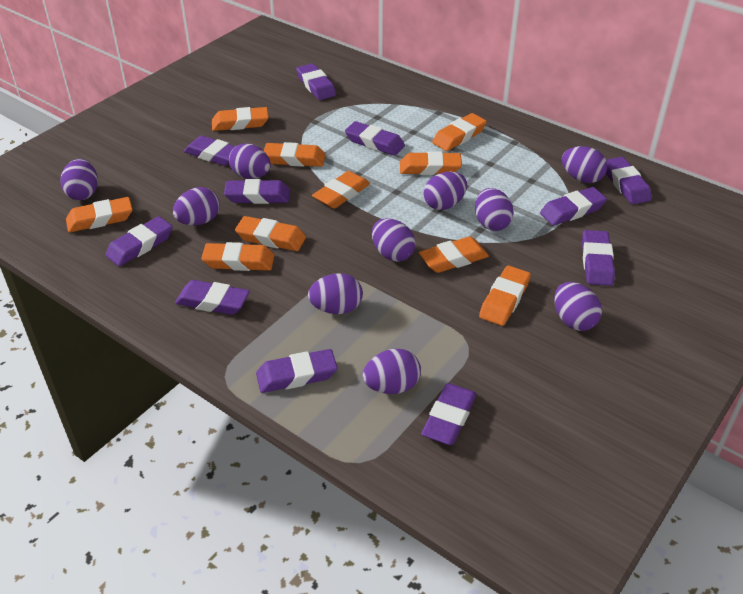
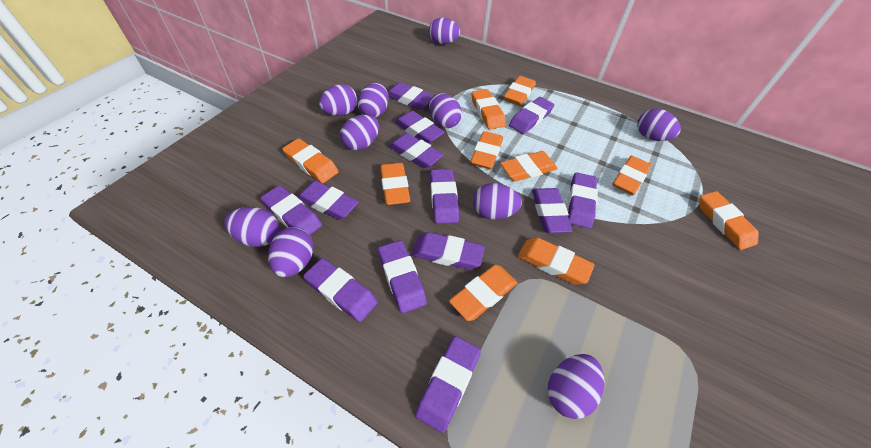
purple eraser: 11 -> 13

